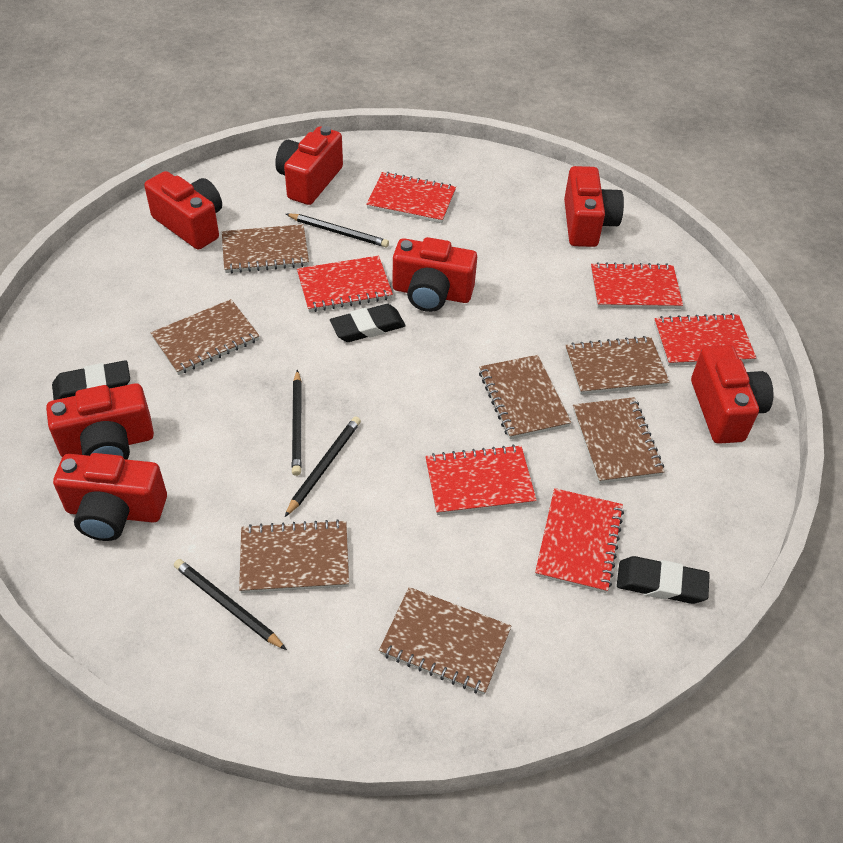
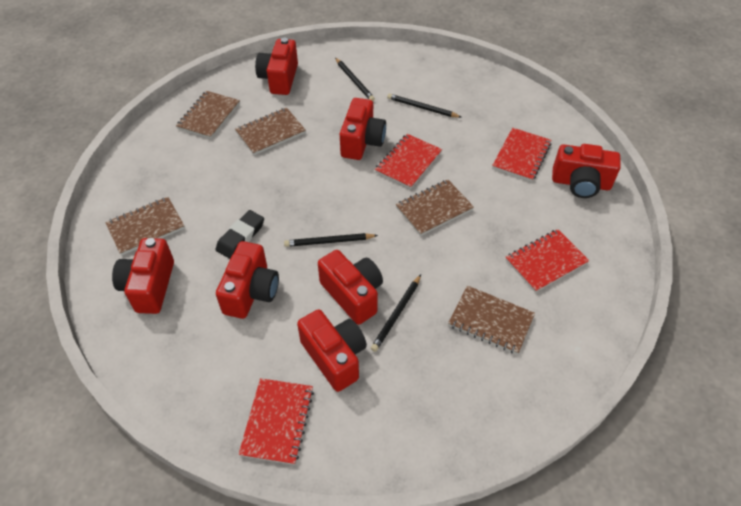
black eraser: 3 -> 1
brown notebook: 7 -> 5
red notebook: 6 -> 4

